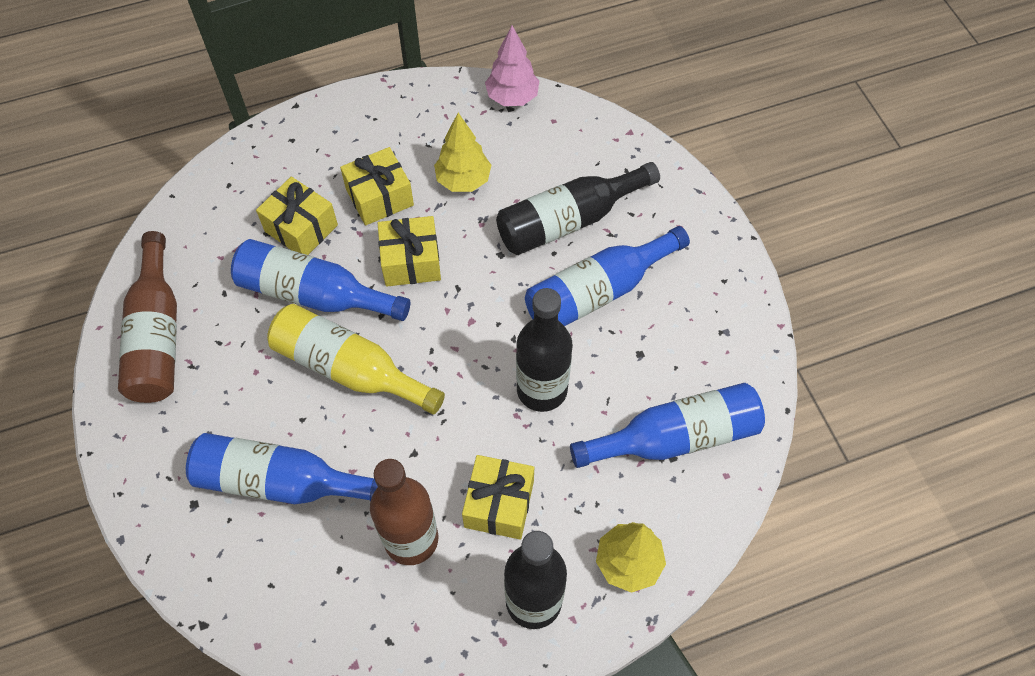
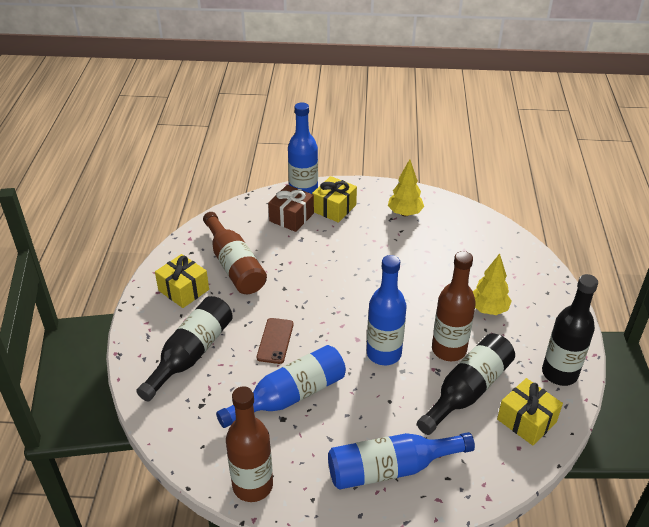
brown bottle: 2 -> 3
brown gift: 0 -> 1
brown phone: 0 -> 1
pink tree: 1 -> 0
yellow bottle: 1 -> 0
yellow gift: 4 -> 3

